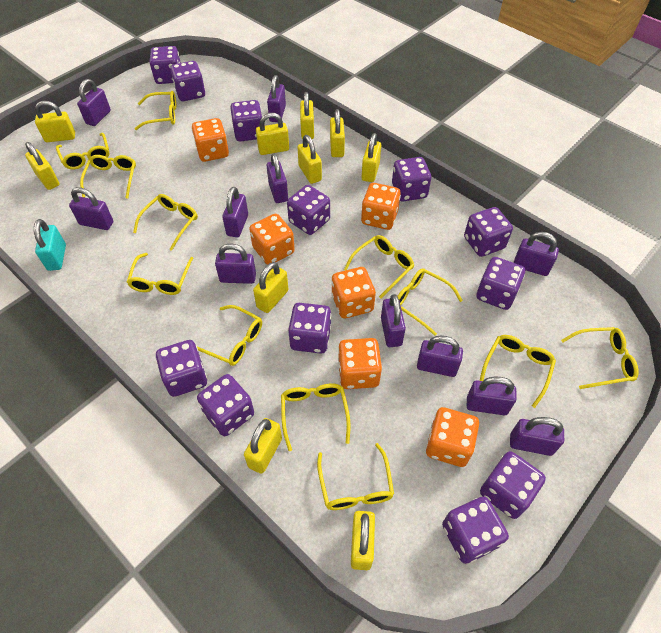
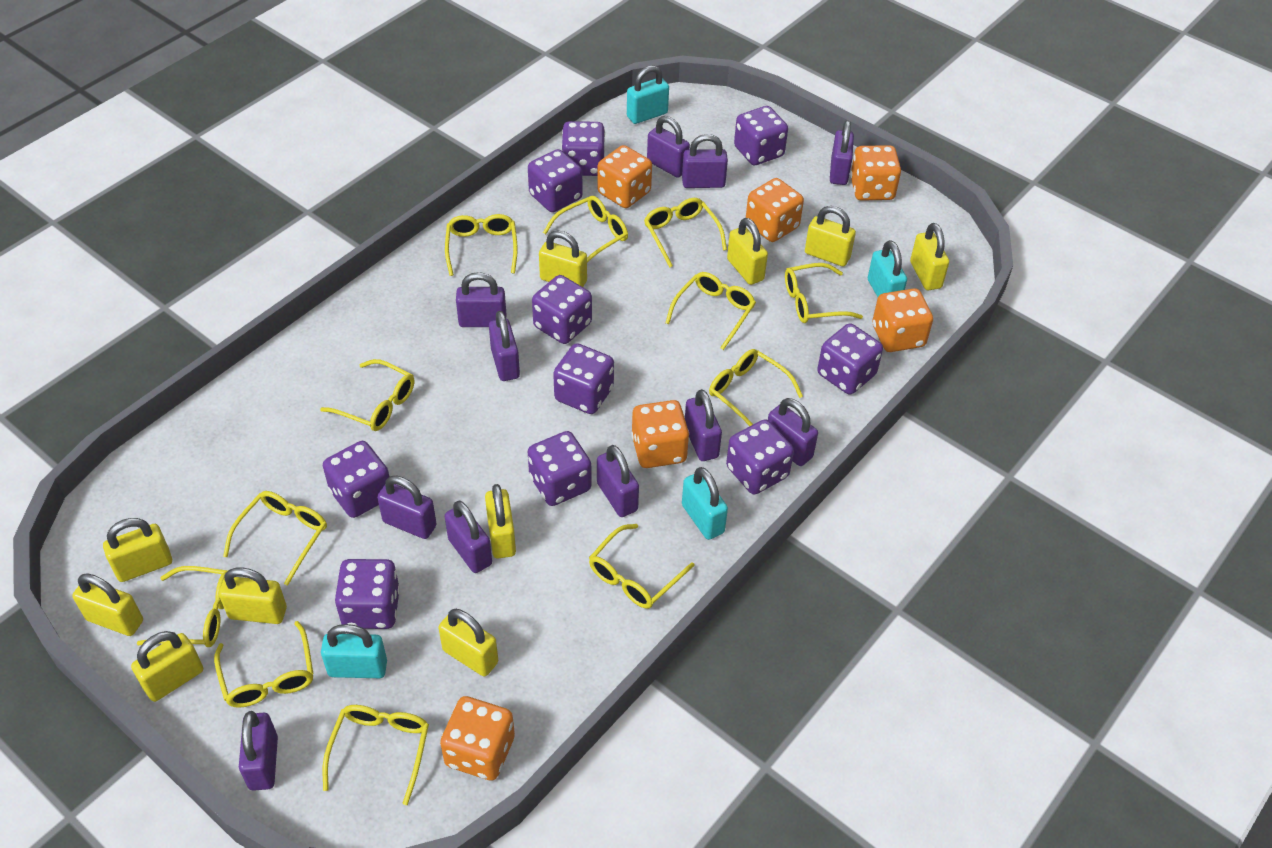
purple dice: 12 -> 10
turquoise padlock: 1 -> 4

